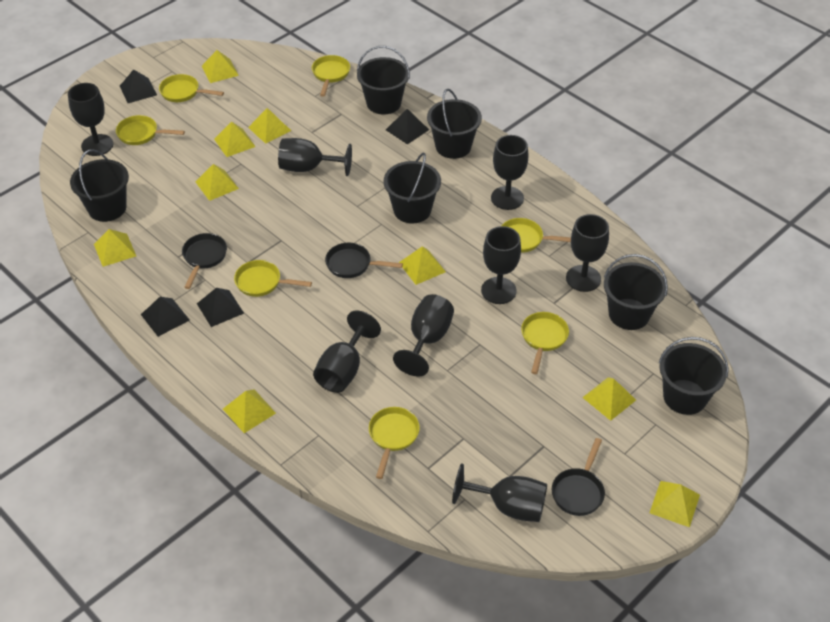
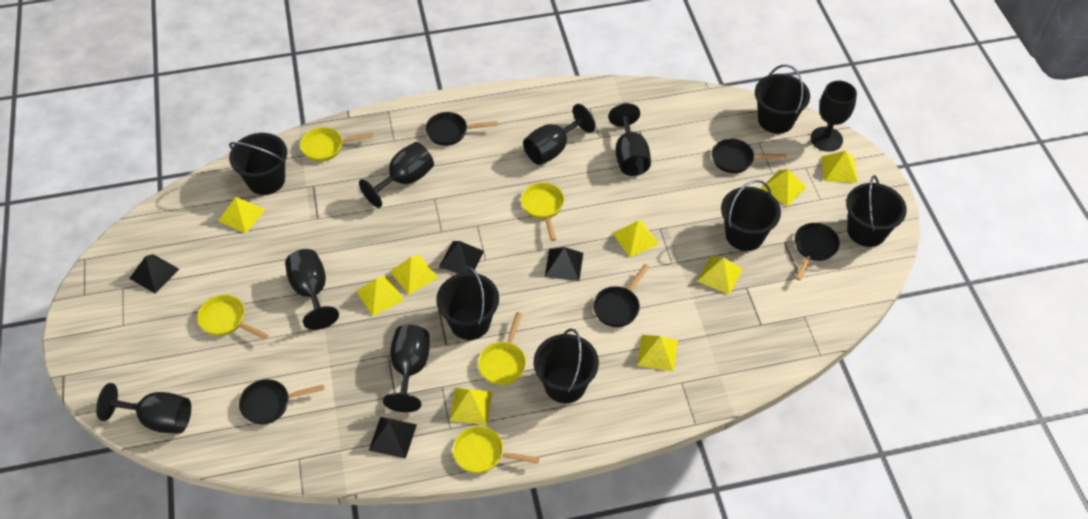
black goblet: 8 -> 7
black pan: 3 -> 5
yellow pan: 7 -> 5

